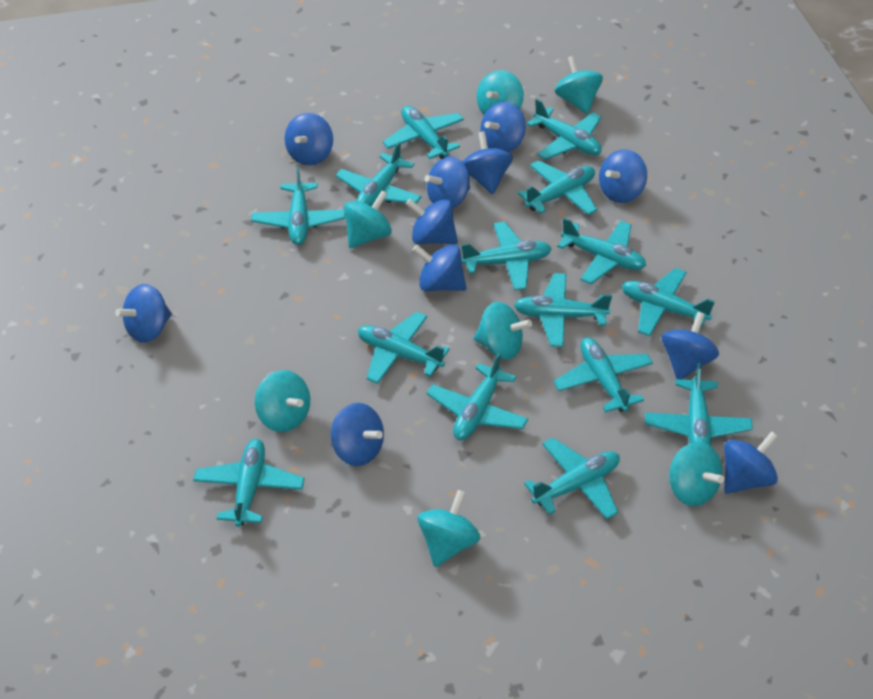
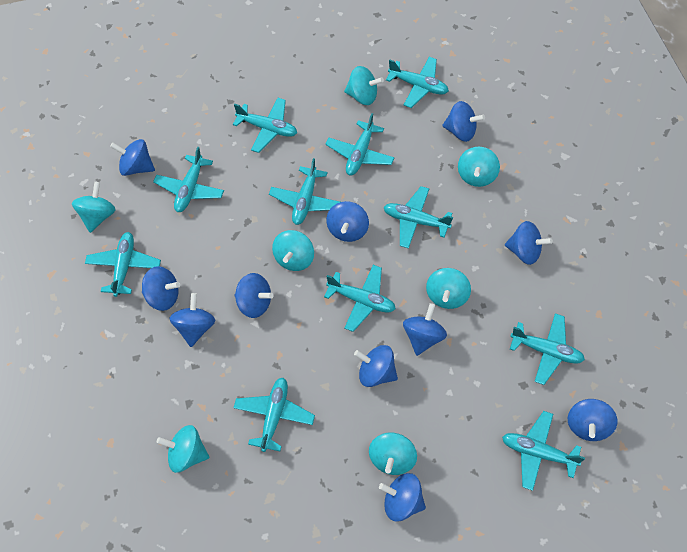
turquoise plane: 15 -> 11

